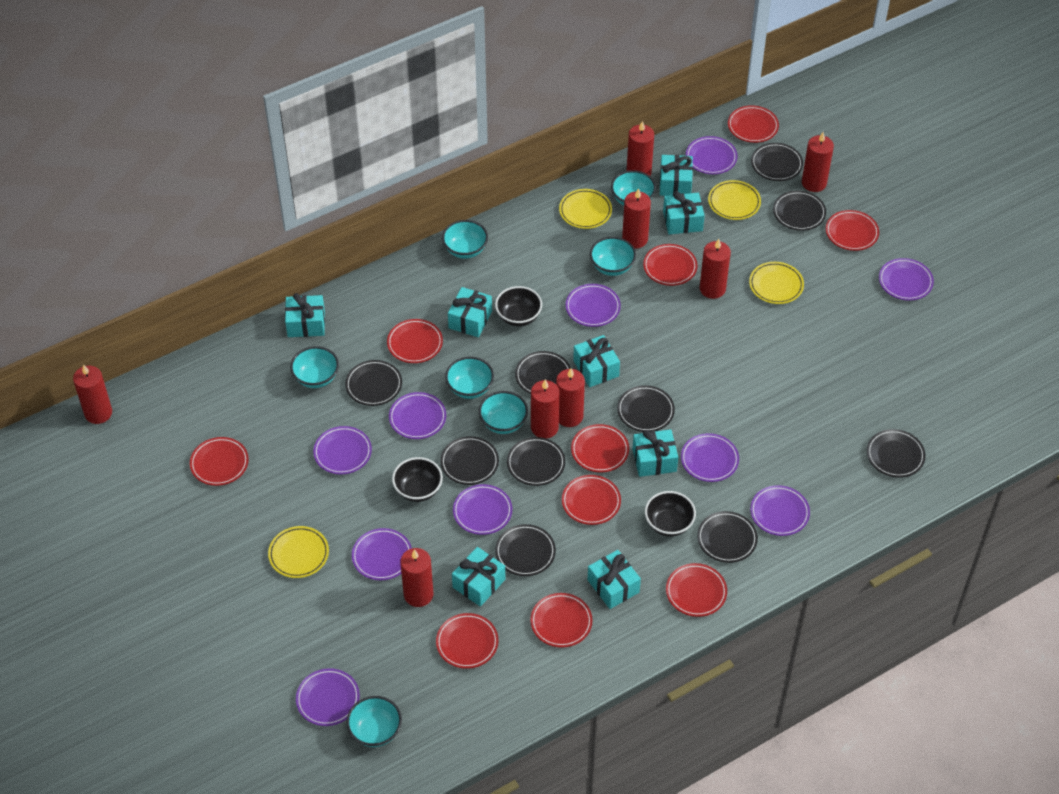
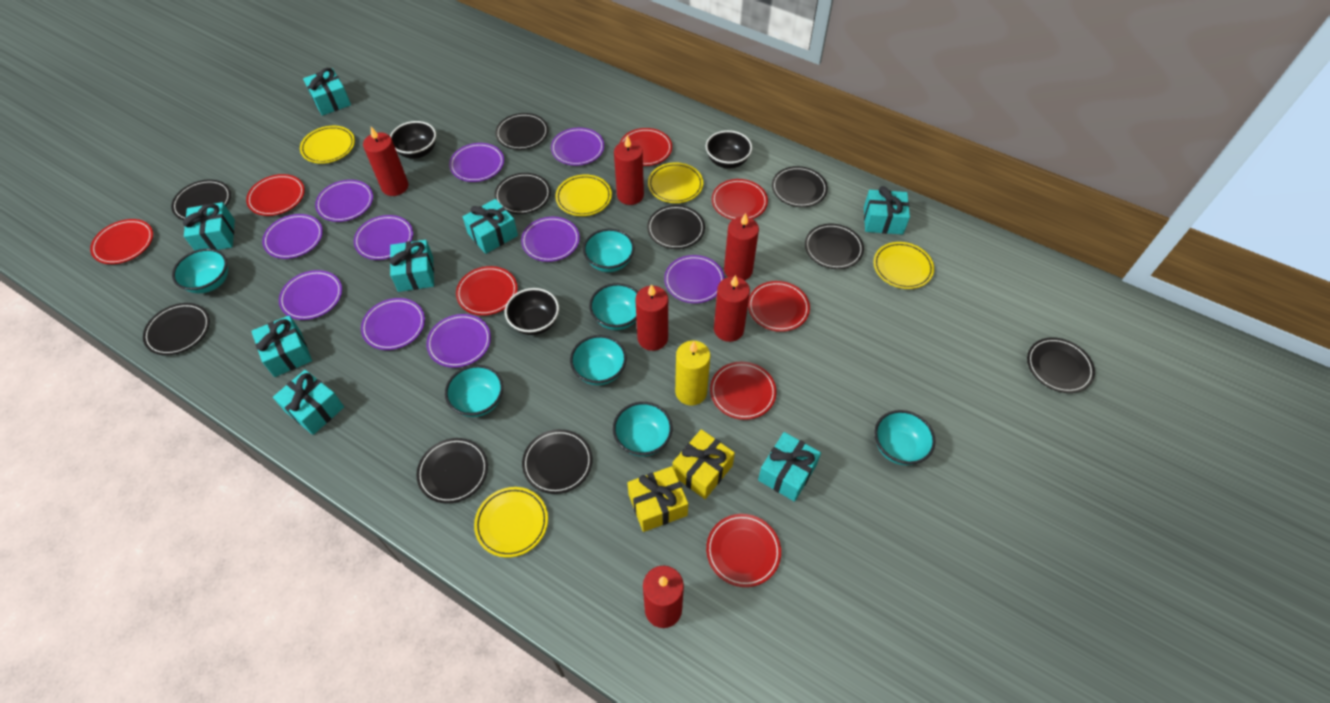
red candle: 8 -> 6
red plate: 10 -> 8
yellow candle: 0 -> 1
yellow gift: 0 -> 2
yellow plate: 4 -> 5

